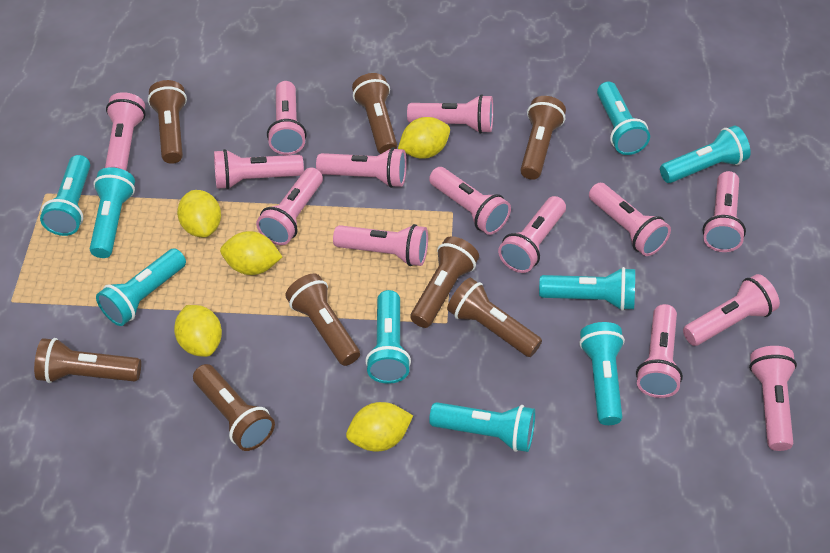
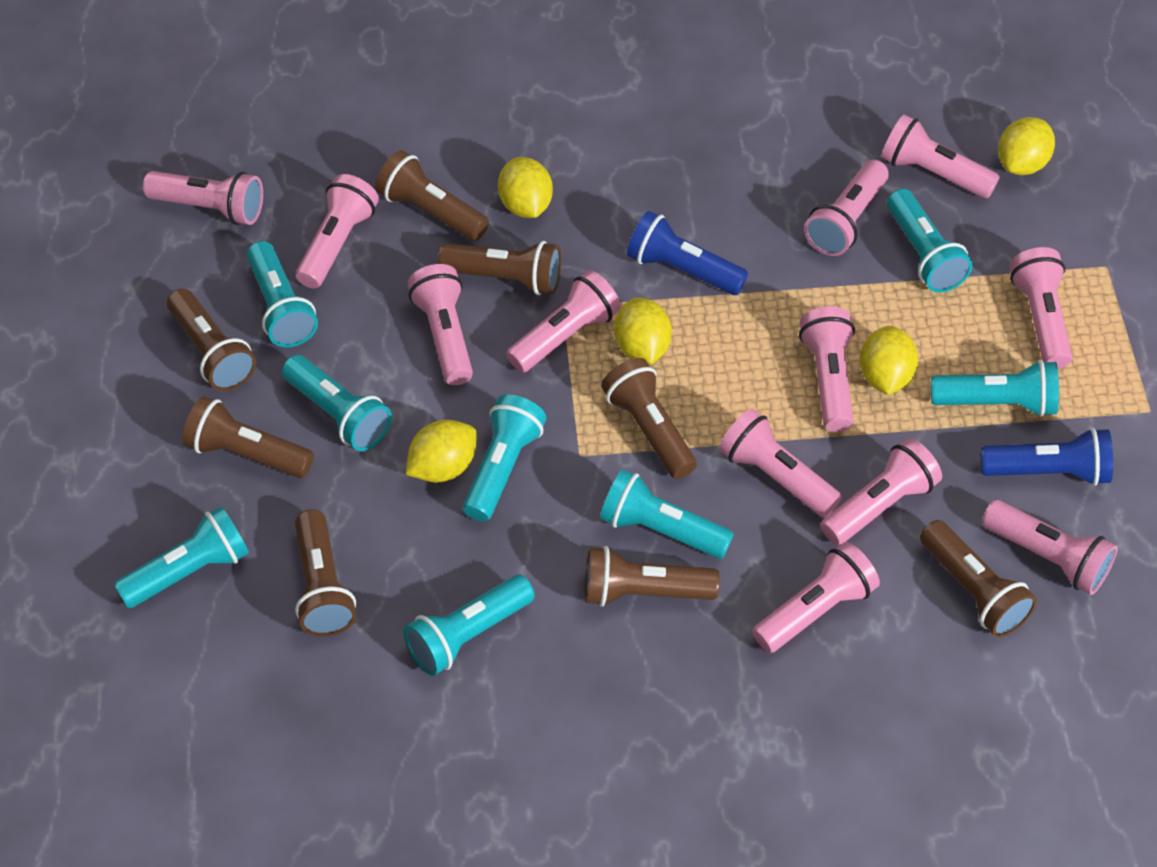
blue flashlight: 0 -> 2
pink flashlight: 14 -> 12
turquoise flashlight: 9 -> 8

